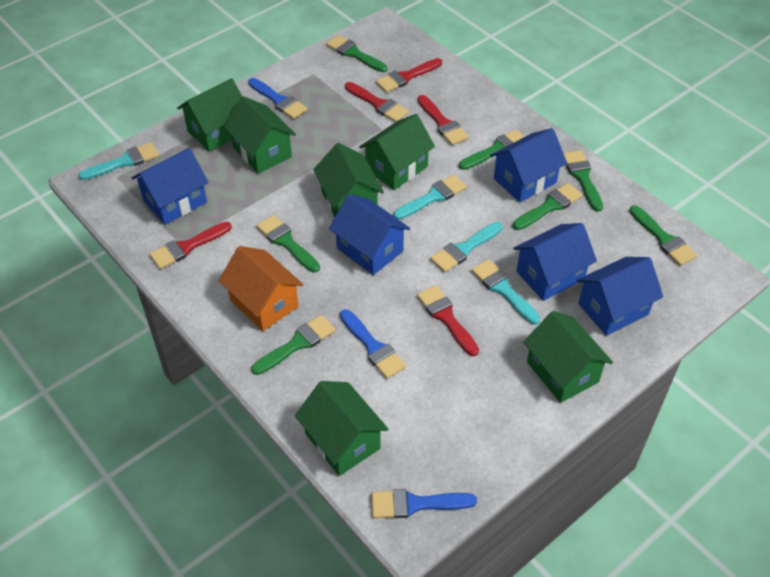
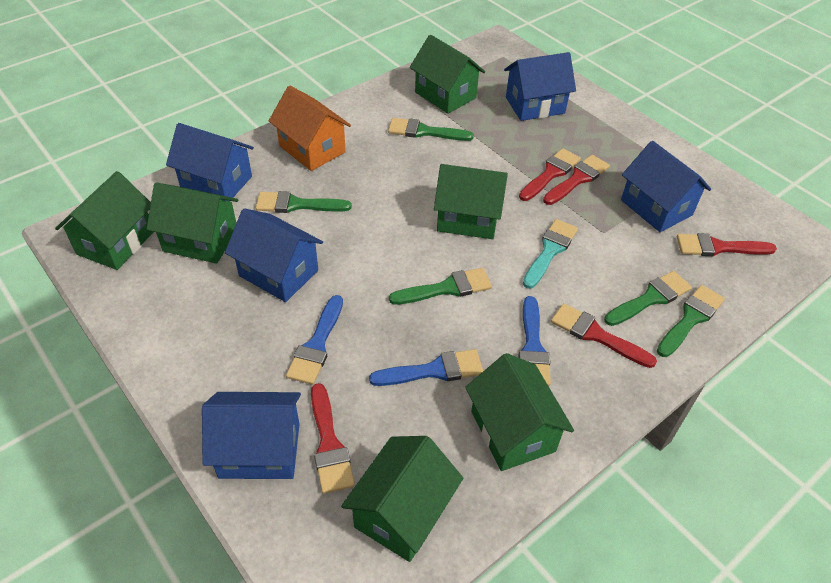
green brush: 7 -> 5
turquoise brush: 4 -> 1

